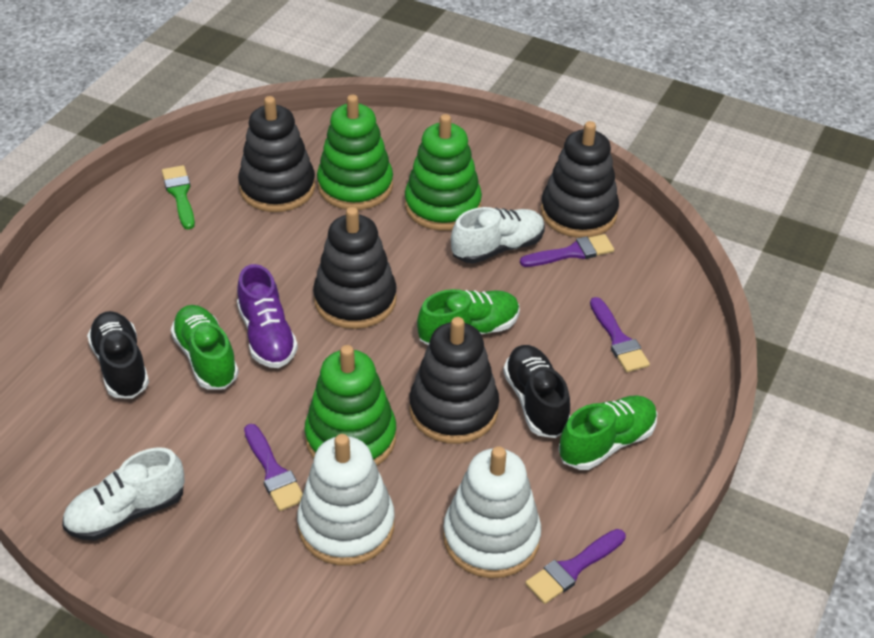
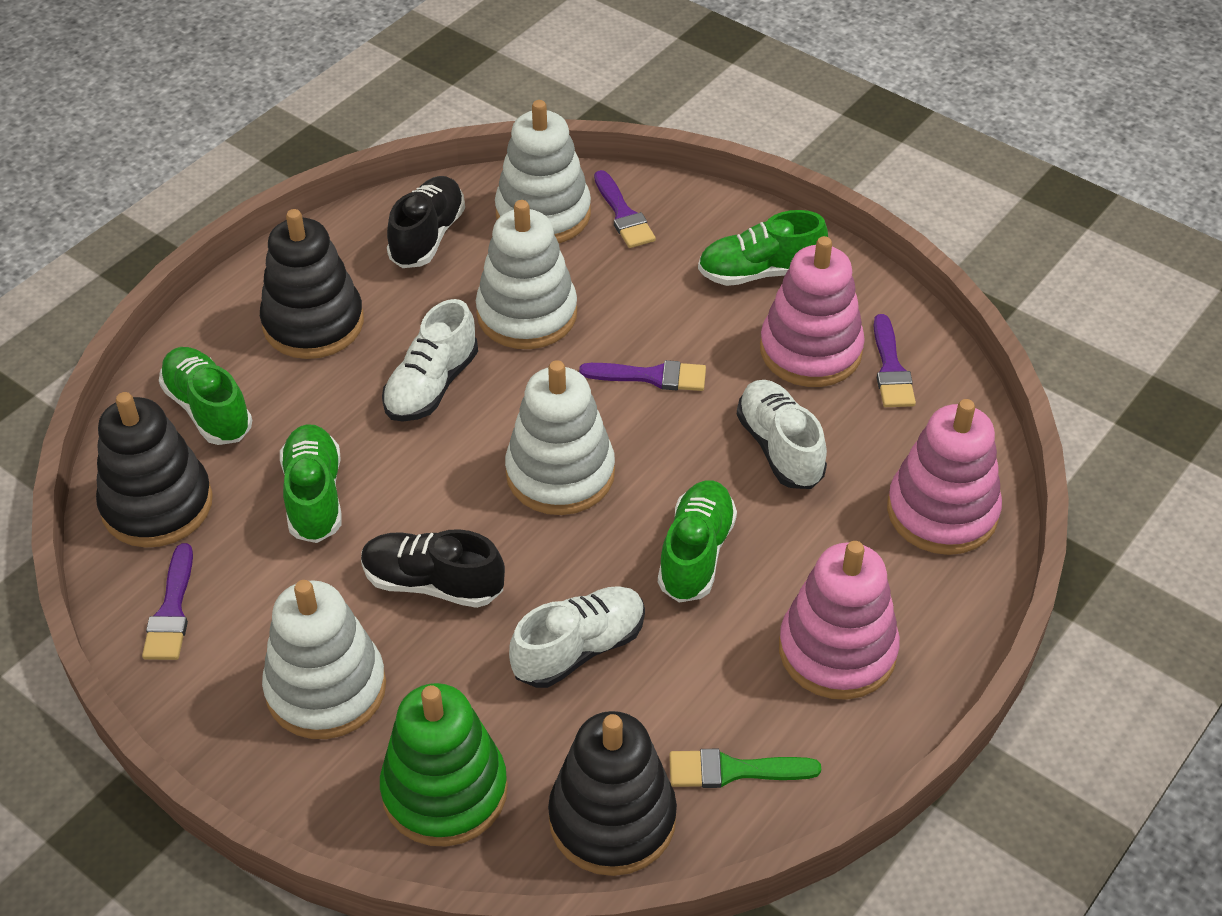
black stacking toy: 4 -> 3
green shoe: 3 -> 4
green stacking toy: 3 -> 1
pink stacking toy: 0 -> 3
purple shoe: 1 -> 0
white shoe: 2 -> 3
white stacking toy: 2 -> 4

